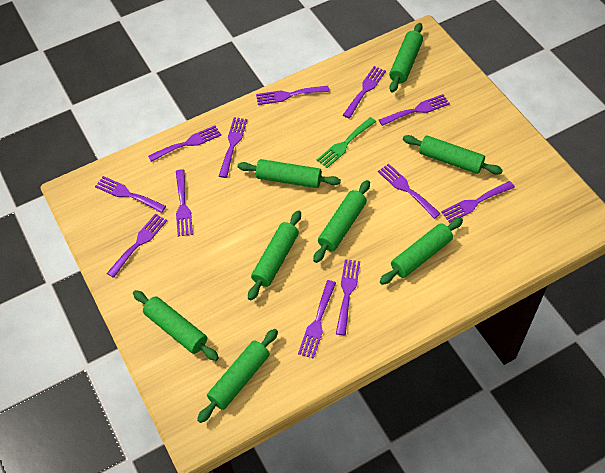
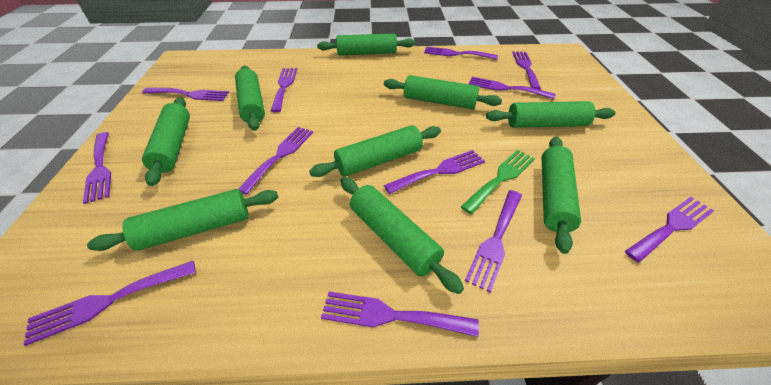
green rolling pin: 8 -> 9

